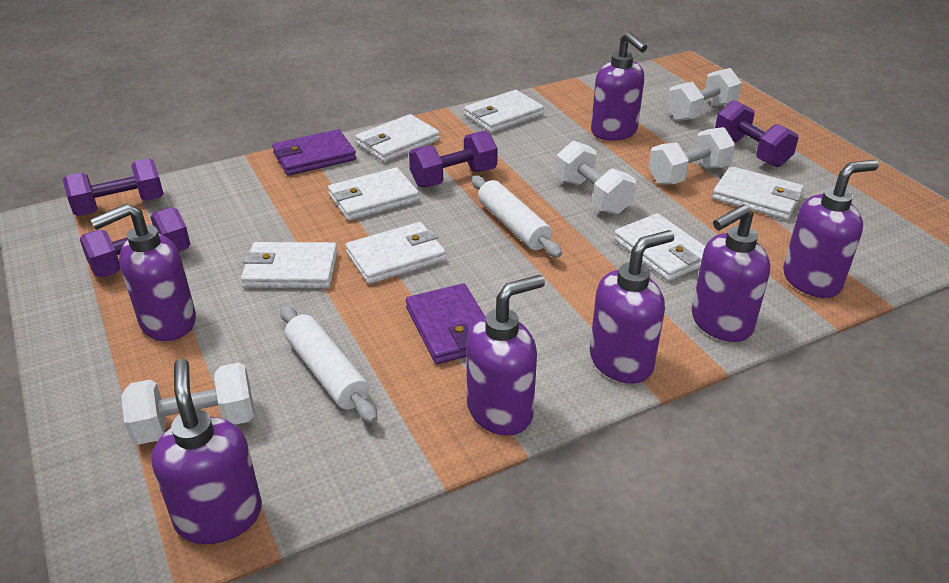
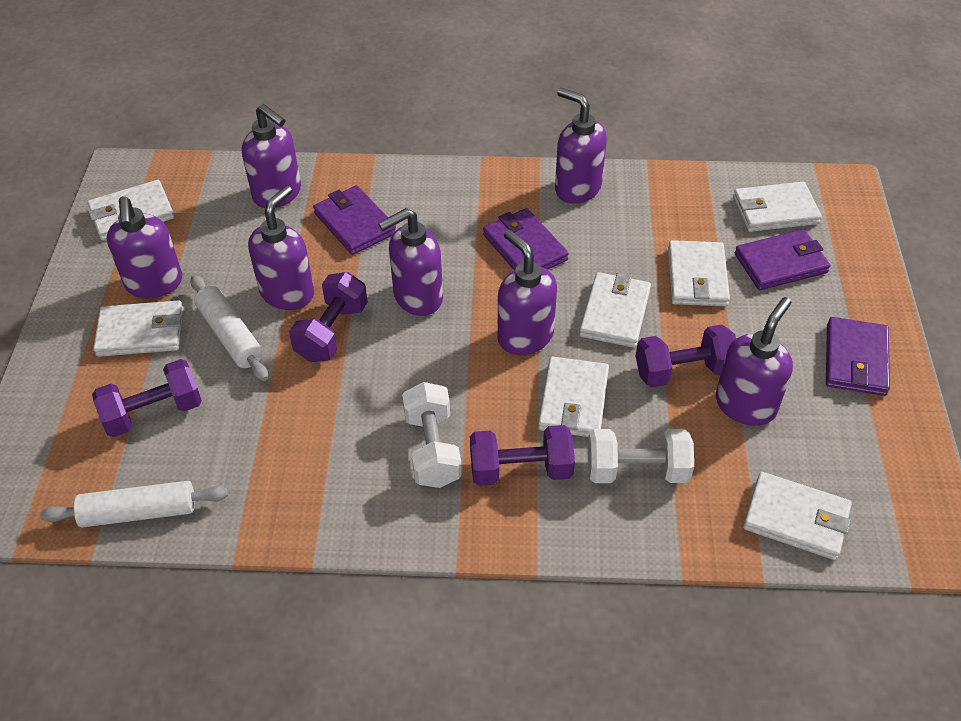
purple wallet: 2 -> 4
white dumbbell: 4 -> 2

